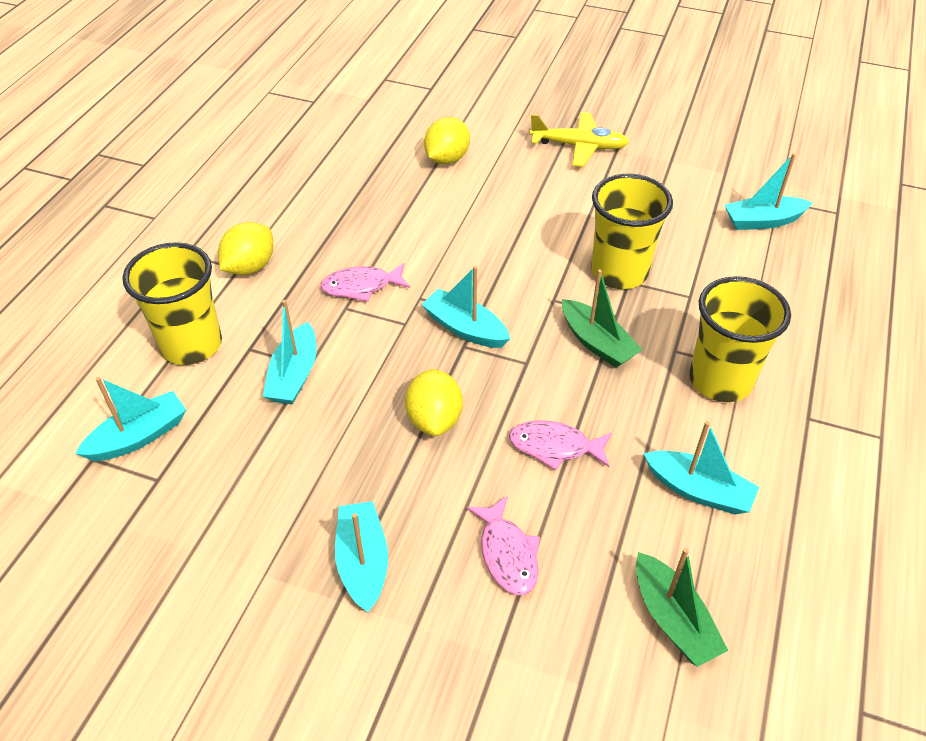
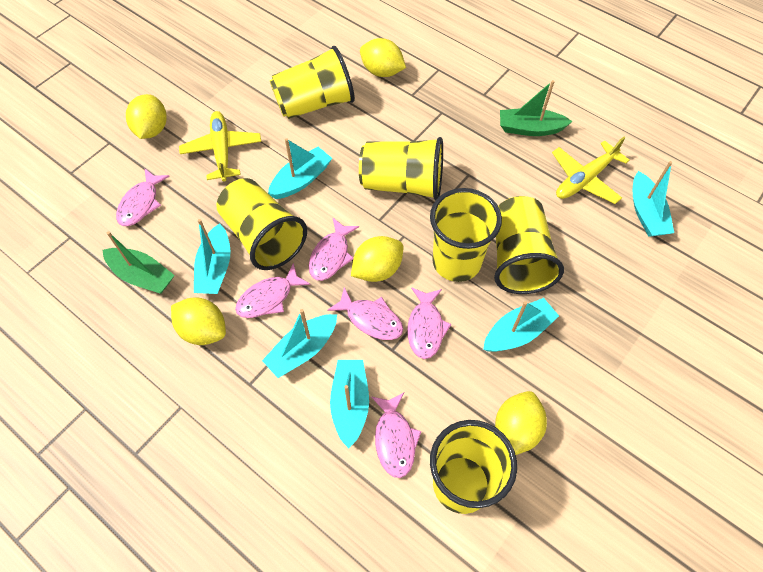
pink fish: 3 -> 6
yellow cup: 3 -> 6
yellow lemon: 3 -> 5
yellow plane: 1 -> 2

